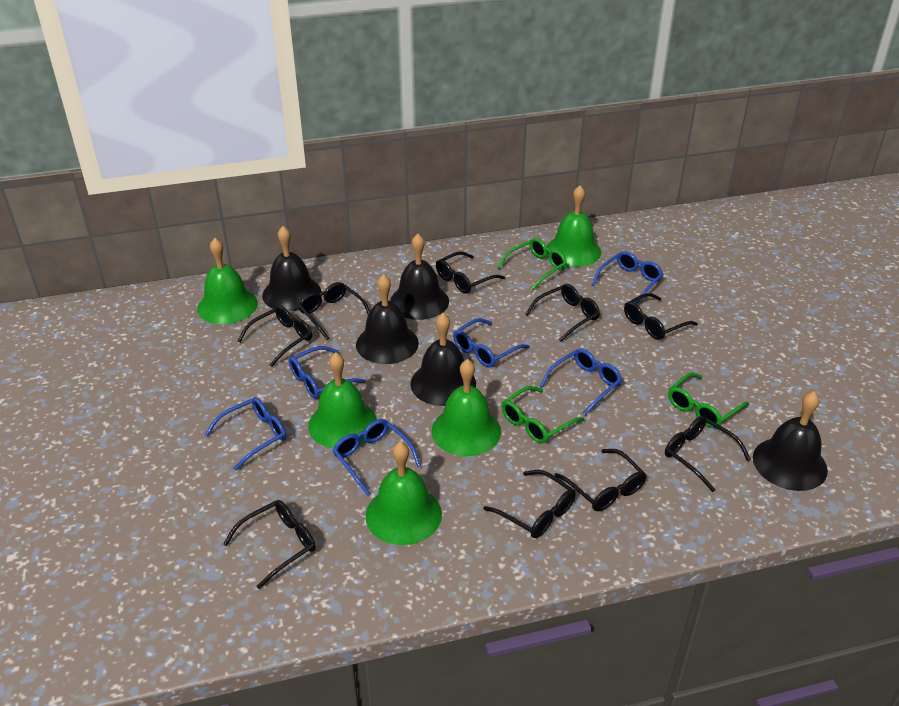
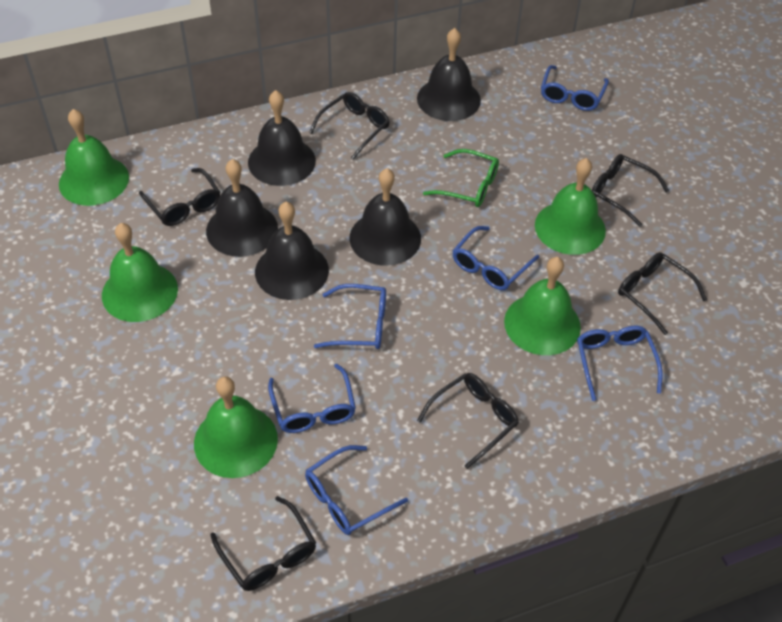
black glasses: 9 -> 6
green glasses: 3 -> 1

